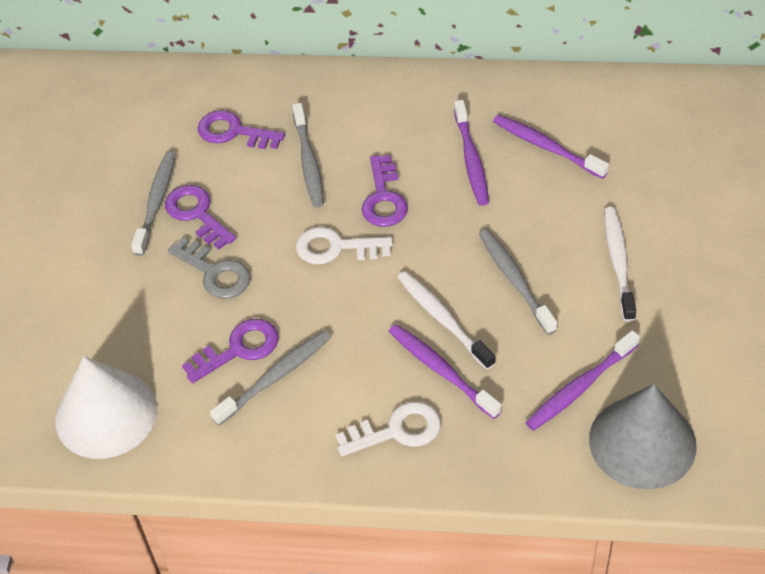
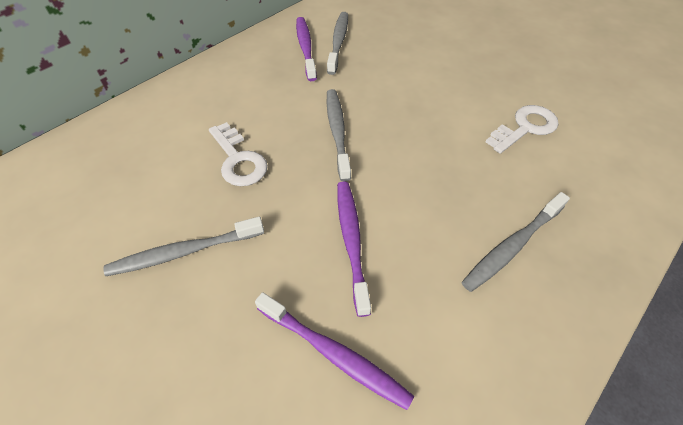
grey cone: 1 -> 0
grey key: 1 -> 0
purple key: 4 -> 0
purple toothbrush: 4 -> 3
white cone: 1 -> 0
white toothbrush: 2 -> 0

